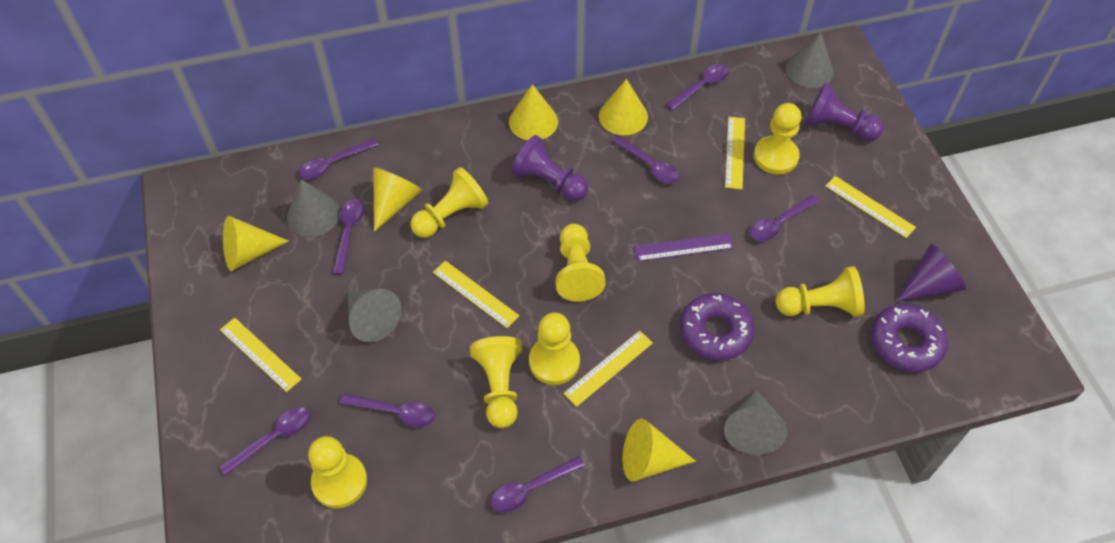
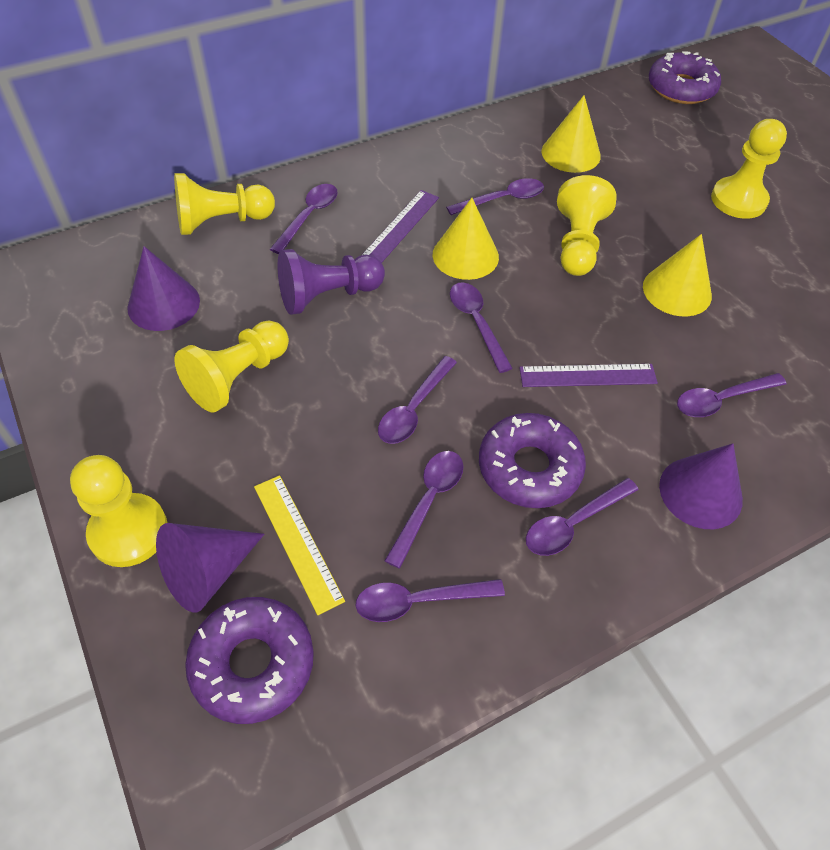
grey cone: 4 -> 0
purple cone: 1 -> 3
purple donut: 2 -> 3
purple pawn: 2 -> 1
purple ruler: 1 -> 2
yellow cone: 5 -> 3
yellow pawn: 7 -> 5
yellow ruler: 5 -> 1

